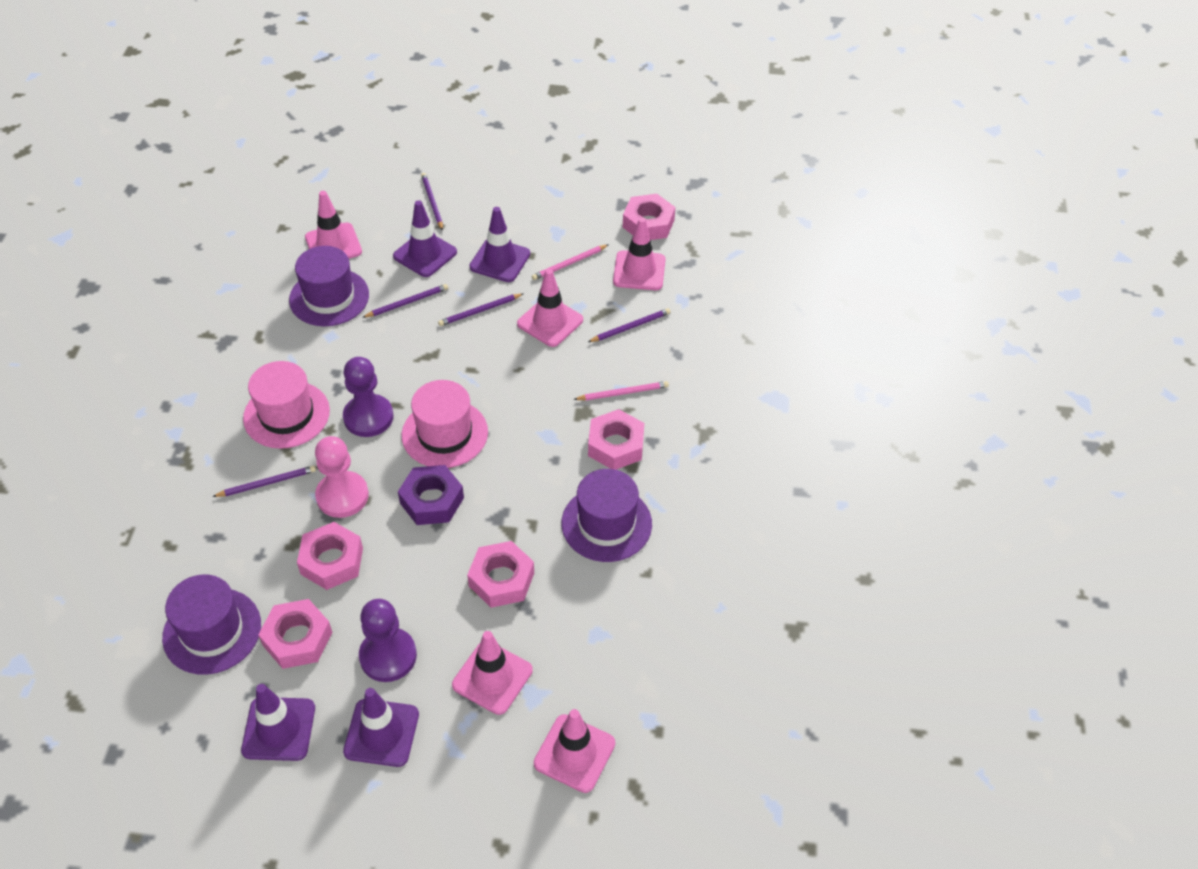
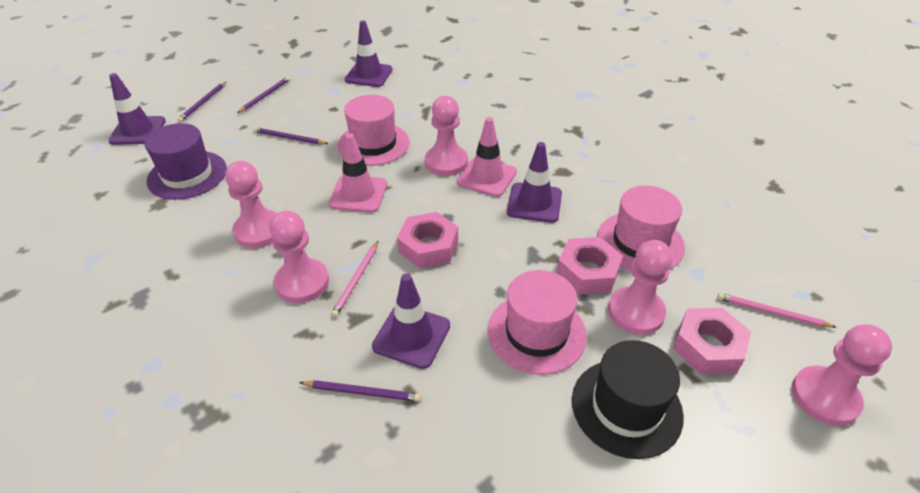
black hat: 0 -> 1
pink hat: 2 -> 3
pink nut: 5 -> 3
pink pawn: 1 -> 5
pink traffic cone: 5 -> 2
purple hat: 3 -> 1
purple nut: 1 -> 0
purple pawn: 2 -> 0
purple pencil: 5 -> 4

